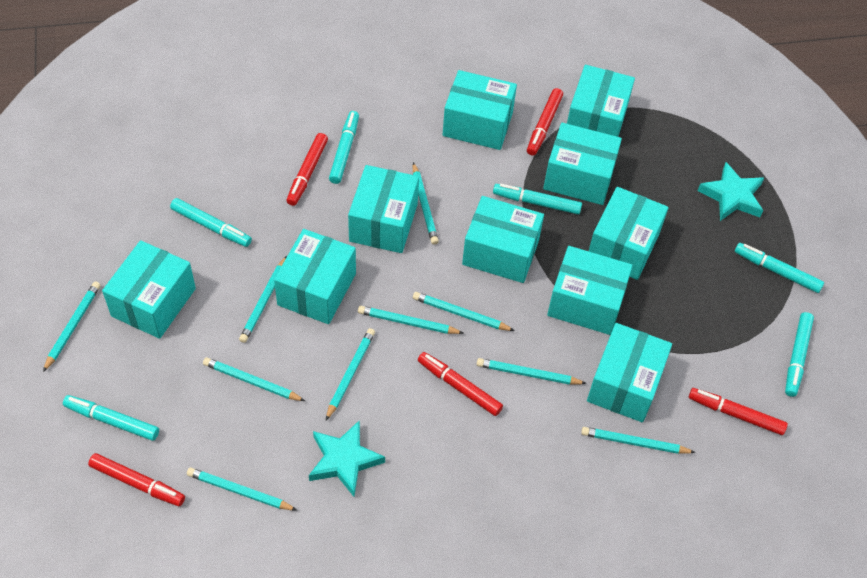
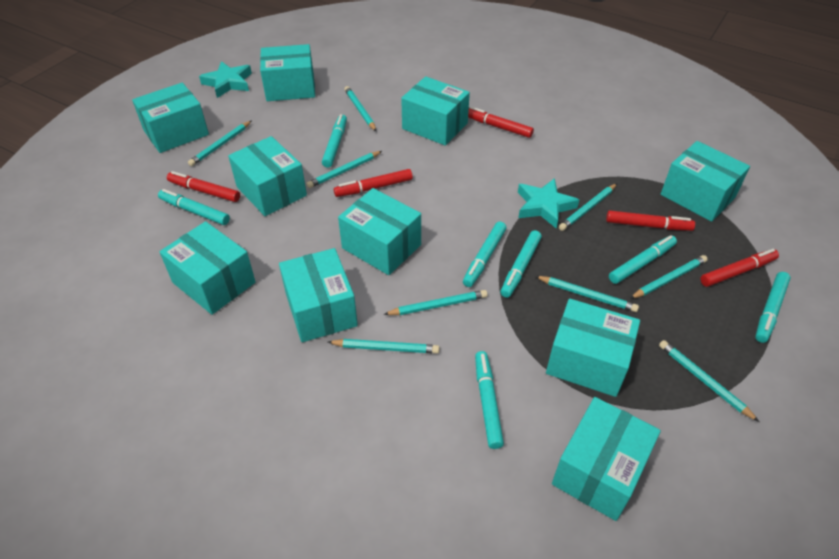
turquoise marker: 6 -> 7
turquoise pencil: 10 -> 9

